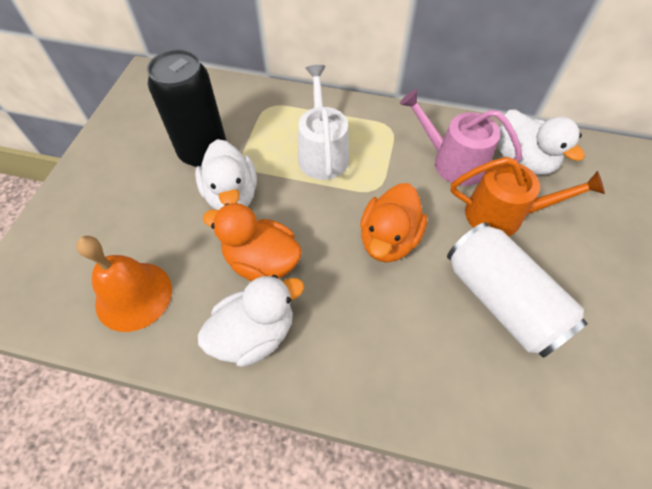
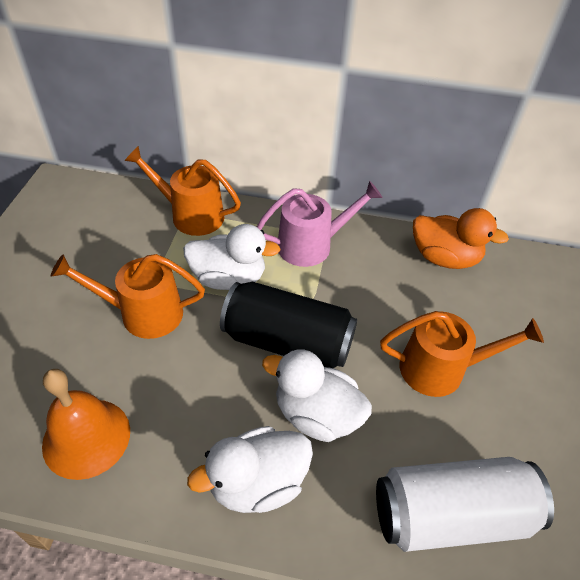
orange duck: 2 -> 1
orange watering can: 1 -> 3
white watering can: 1 -> 0

